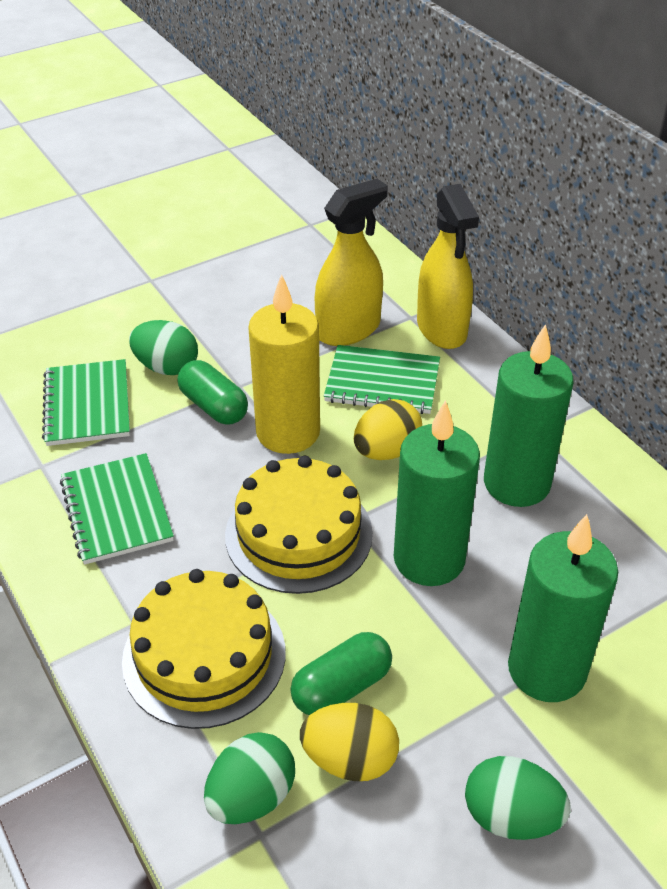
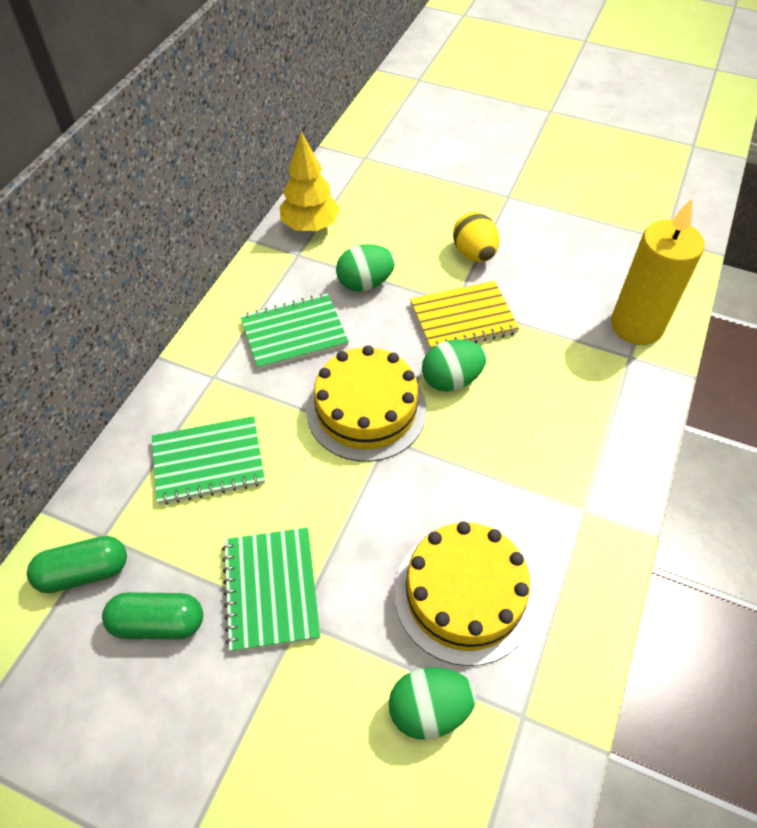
green candle: 3 -> 0
yellow egg: 2 -> 1
yellow notebook: 0 -> 1
yellow spray bottle: 2 -> 0
yellow tree: 0 -> 1

